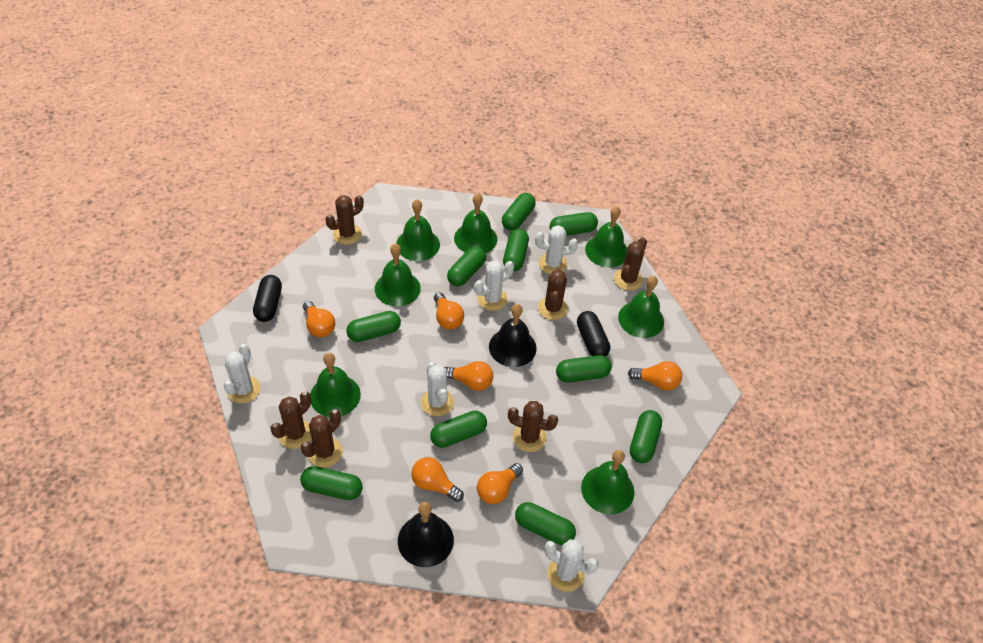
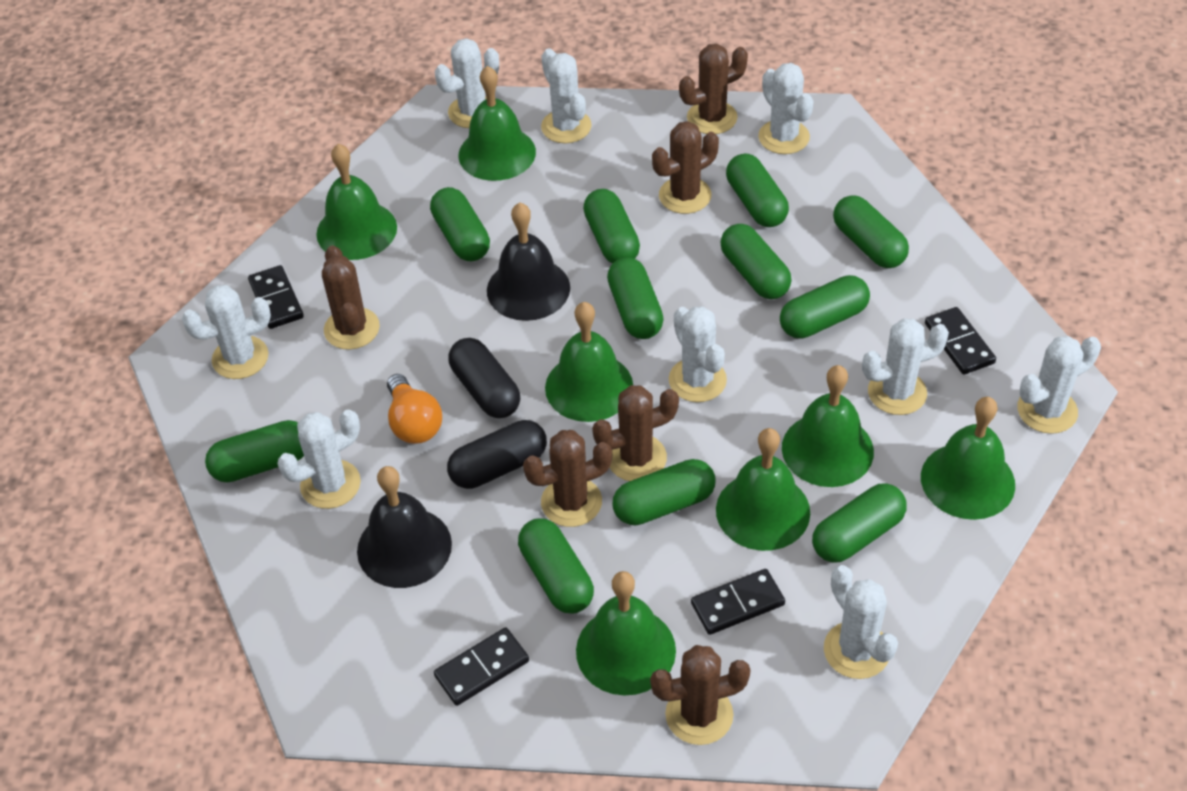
black domino: 0 -> 4
green capsule: 10 -> 11
orange light bulb: 6 -> 1
white cactus: 5 -> 9

